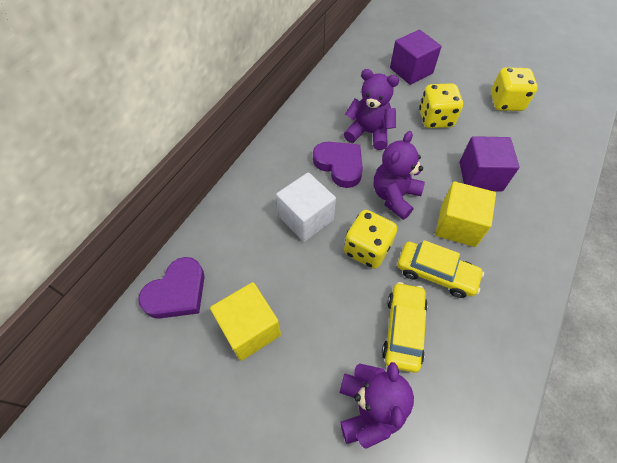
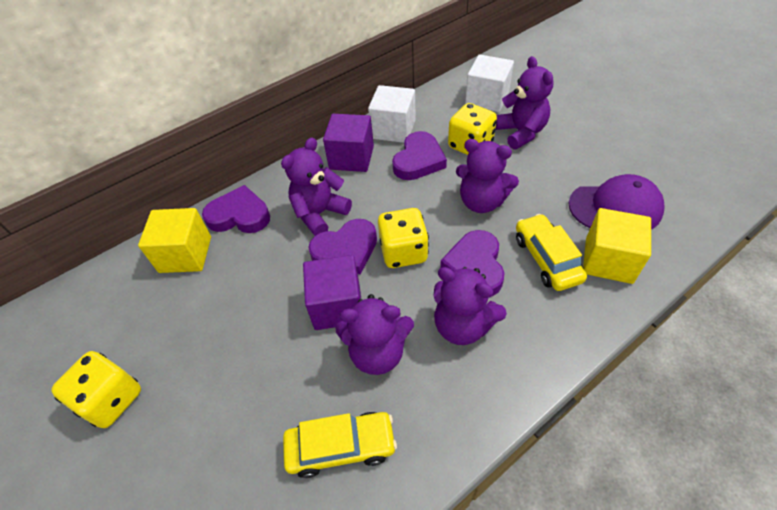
purple cap: 0 -> 1
purple heart: 2 -> 4
purple teddy bear: 3 -> 5
white cube: 1 -> 2

